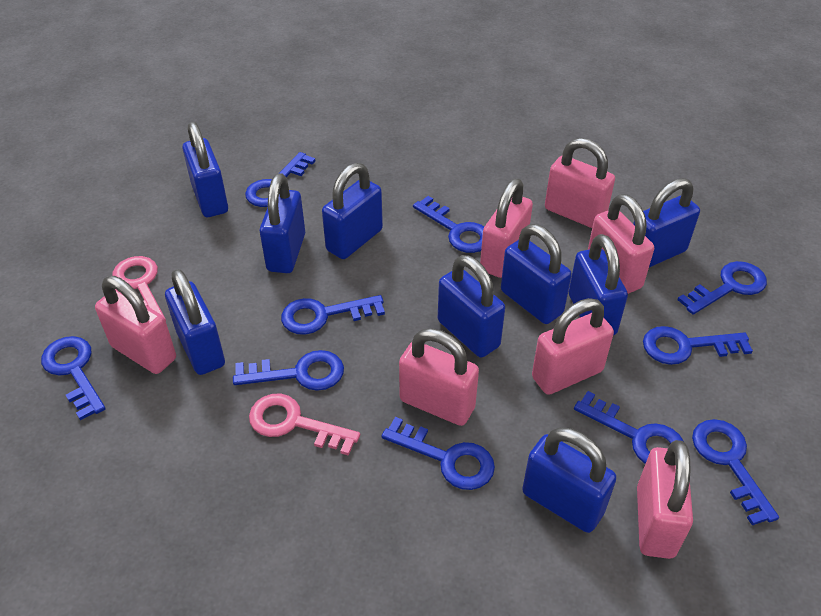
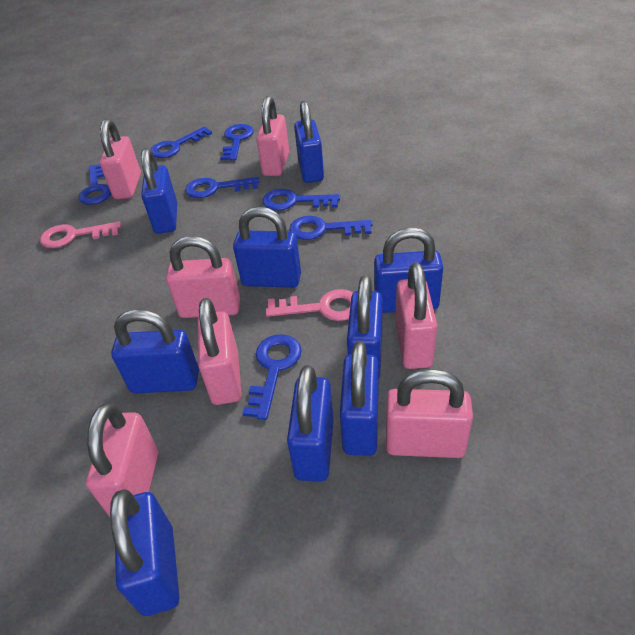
blue key: 10 -> 7

